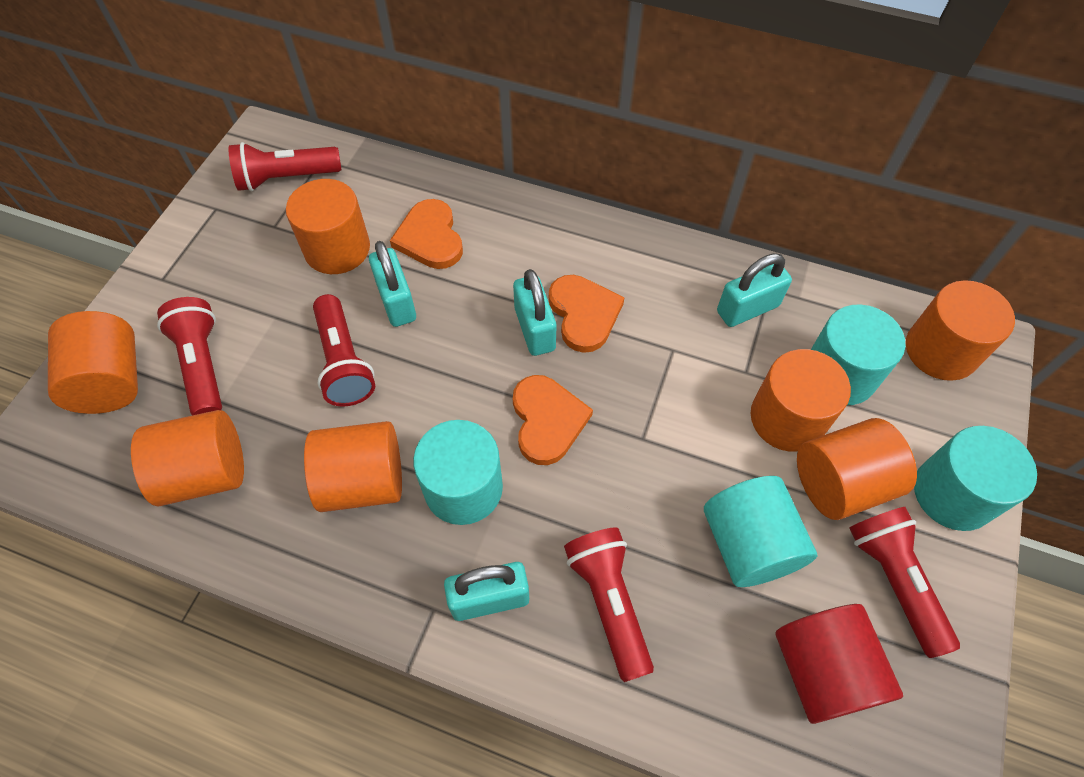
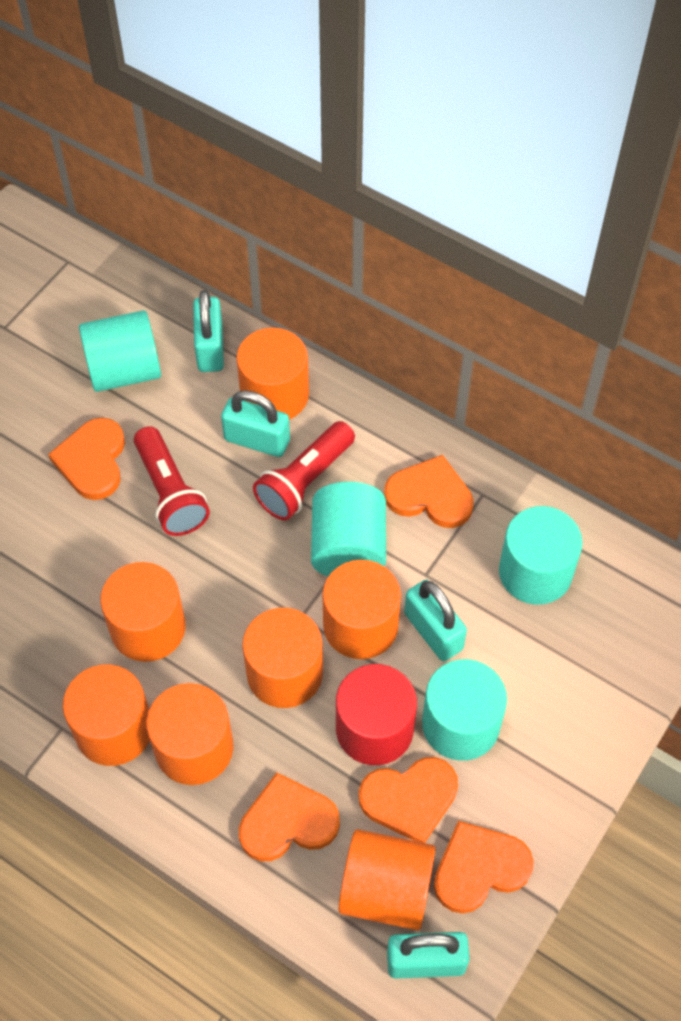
orange heart: 3 -> 5
red flashlight: 5 -> 2

